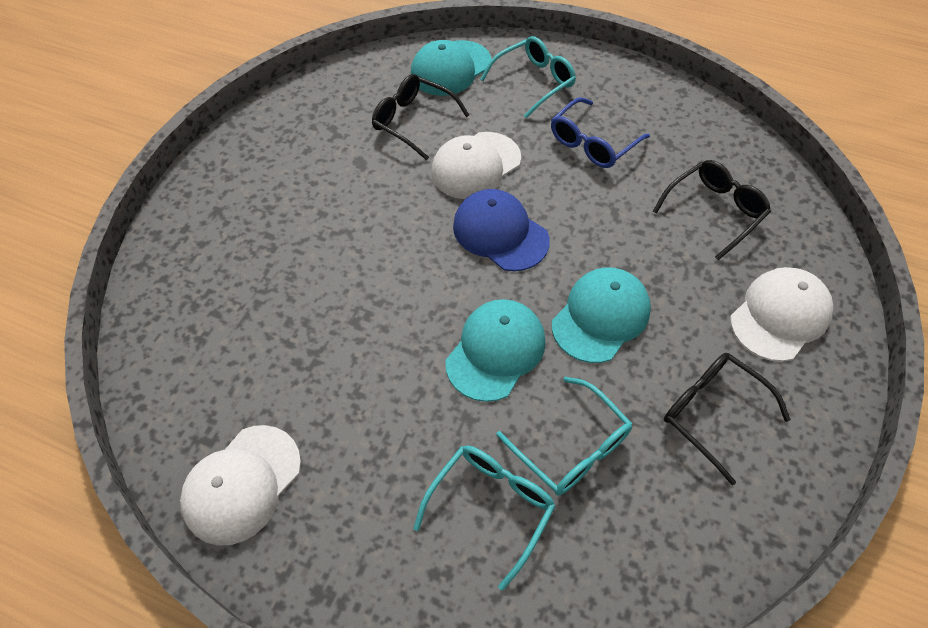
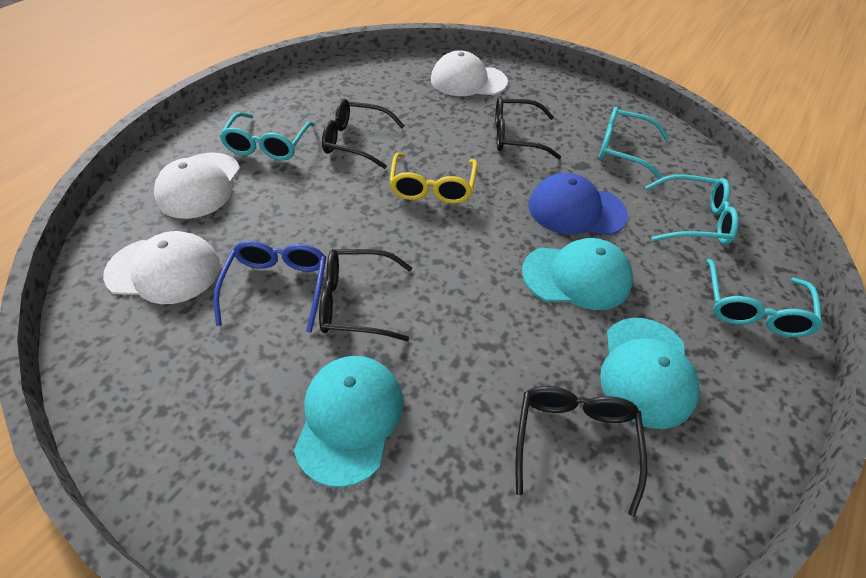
black glasses: 3 -> 4
turquoise glasses: 3 -> 4
yellow glasses: 0 -> 1

